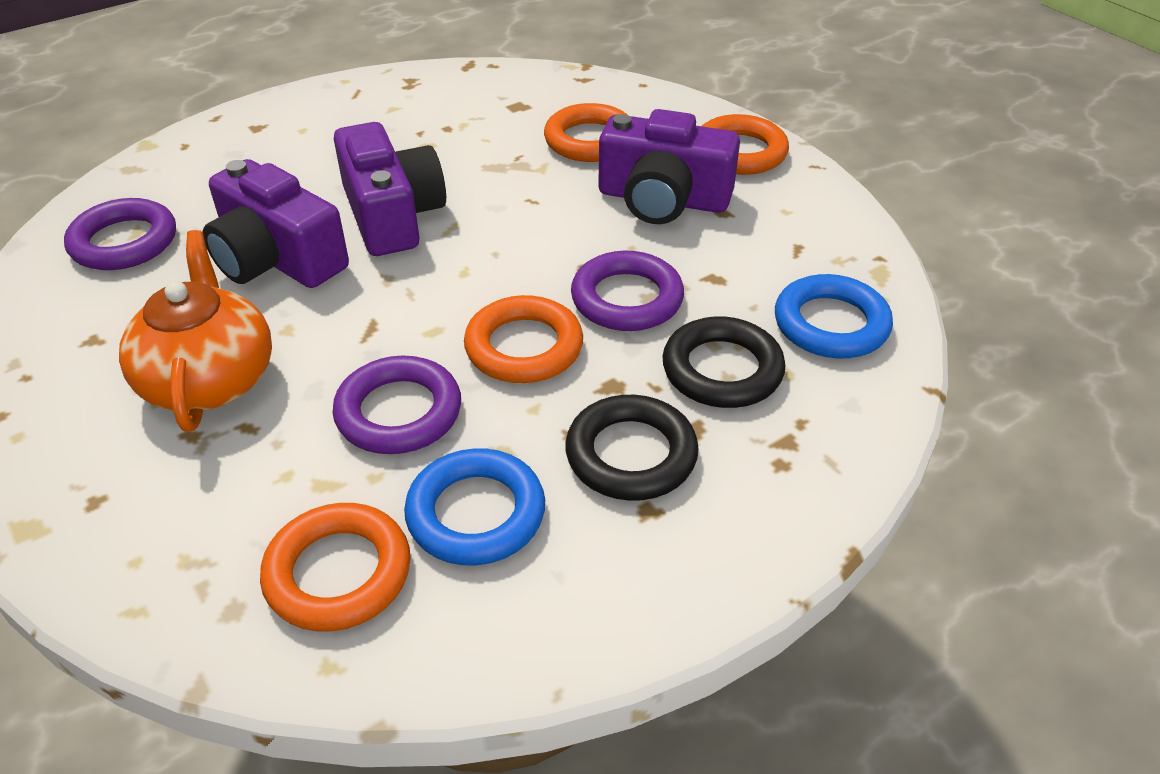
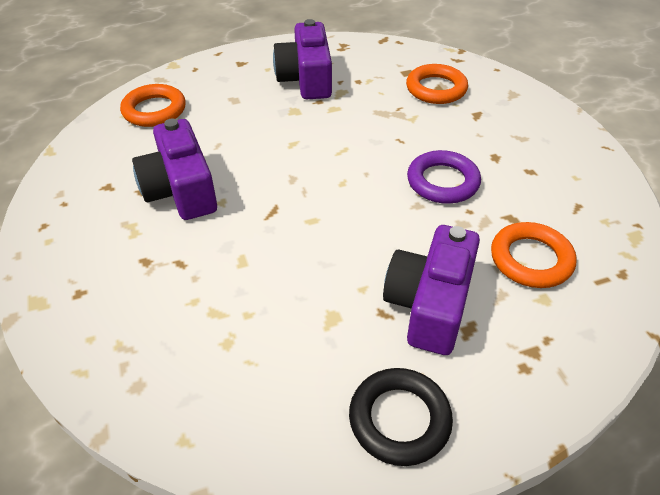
black ring: 2 -> 1
blue ring: 2 -> 0
orange ring: 4 -> 3
orange teapot: 1 -> 0
purple ring: 3 -> 1

